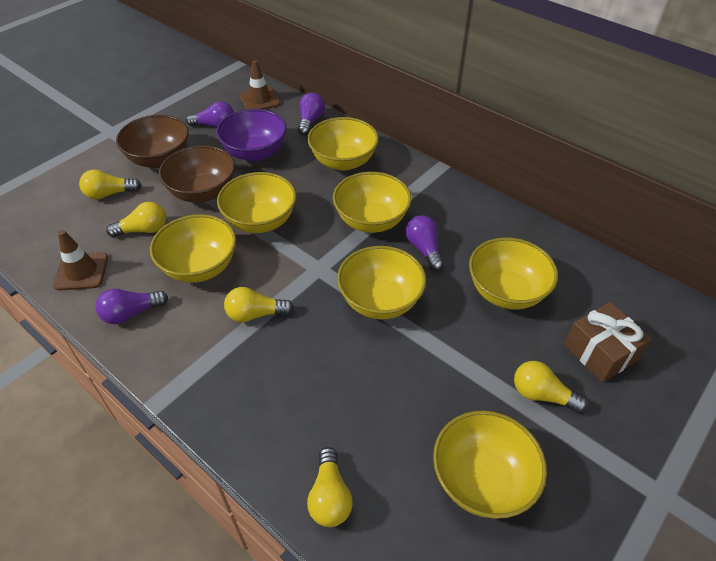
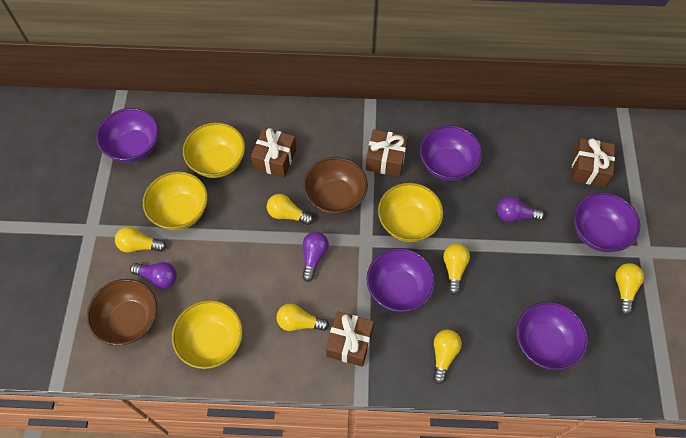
brown gift: 1 -> 4
brown traffic cone: 2 -> 0
purple bowl: 1 -> 5
purple light bulb: 4 -> 3
yellow bowl: 7 -> 4
yellow light bulb: 5 -> 6

